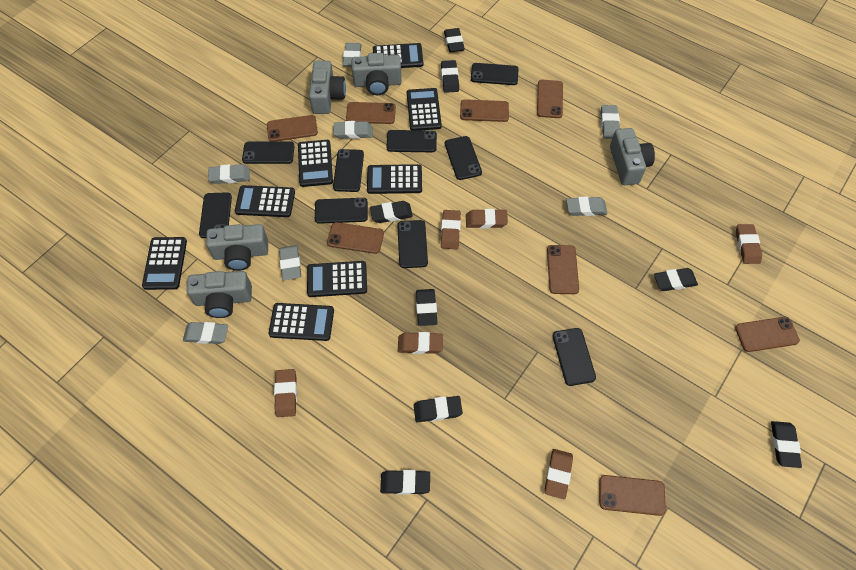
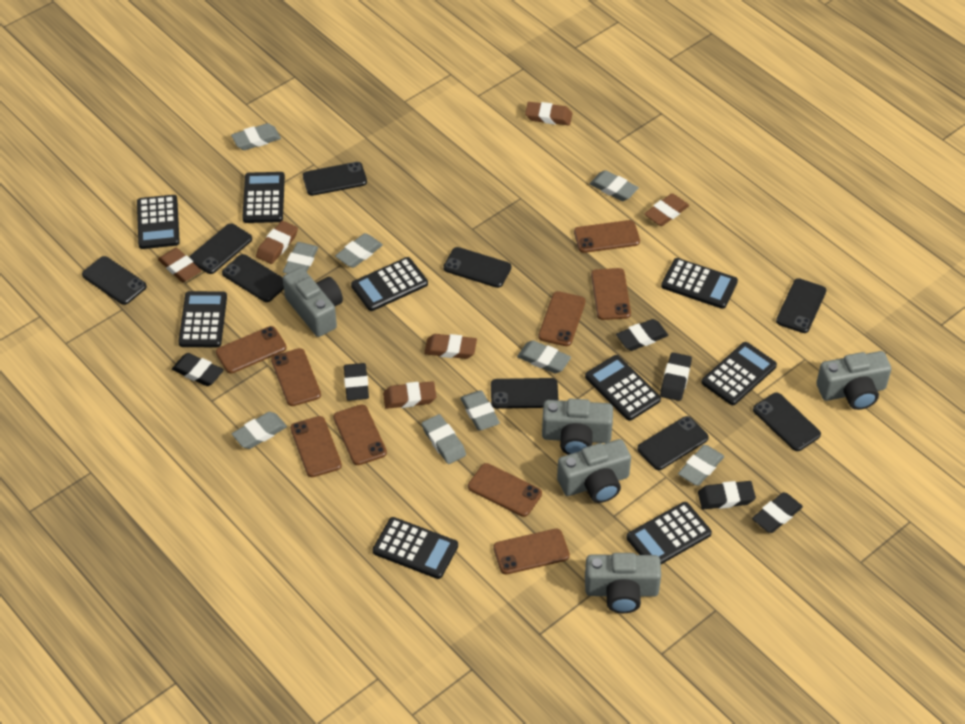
black calculator: 8 -> 9
black eraser: 8 -> 6
brown phone: 8 -> 9
grey eraser: 7 -> 9

